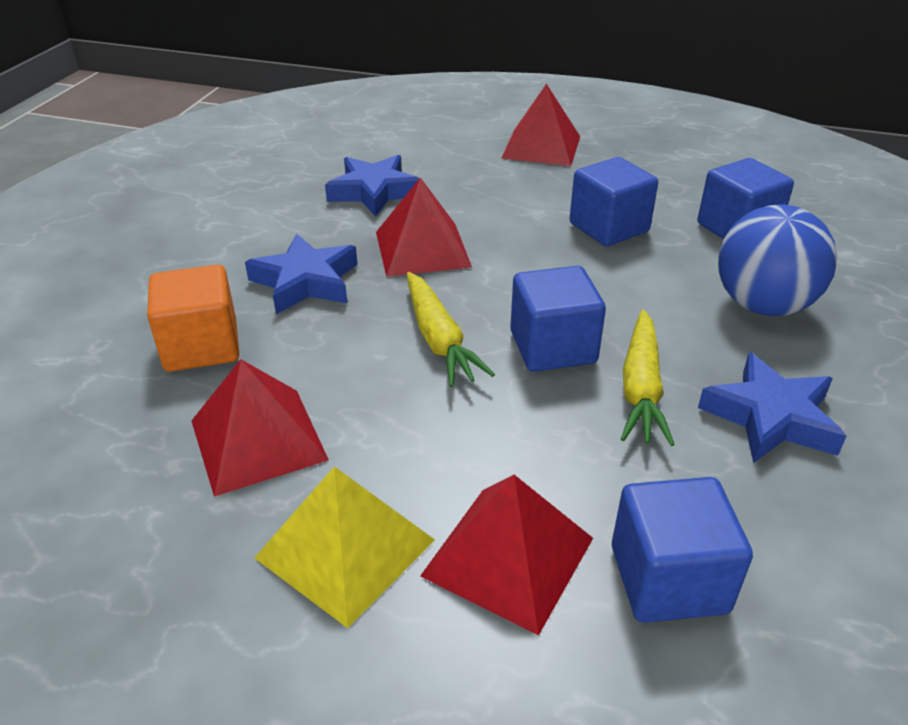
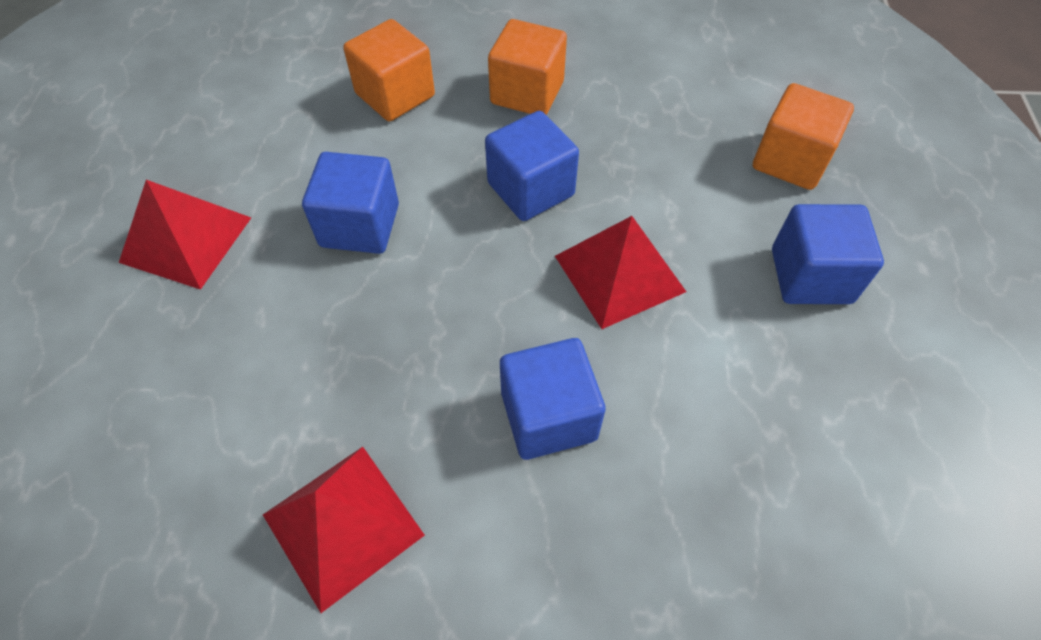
blue ball: 1 -> 0
blue star: 3 -> 0
orange cube: 1 -> 3
red pyramid: 4 -> 3
yellow carrot: 2 -> 0
yellow pyramid: 1 -> 0

